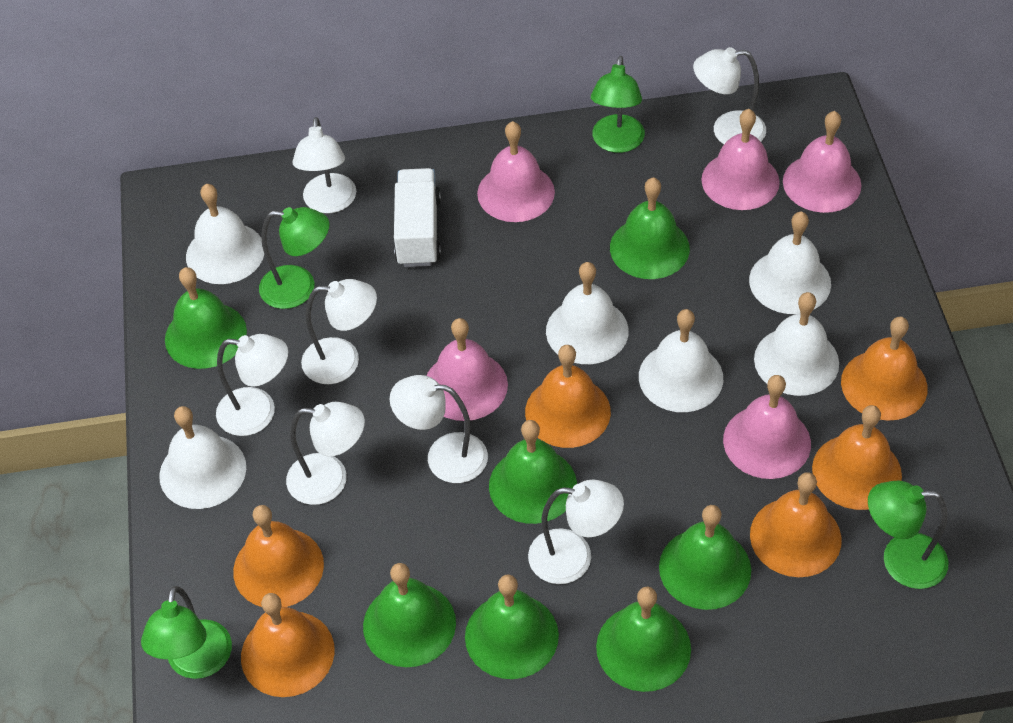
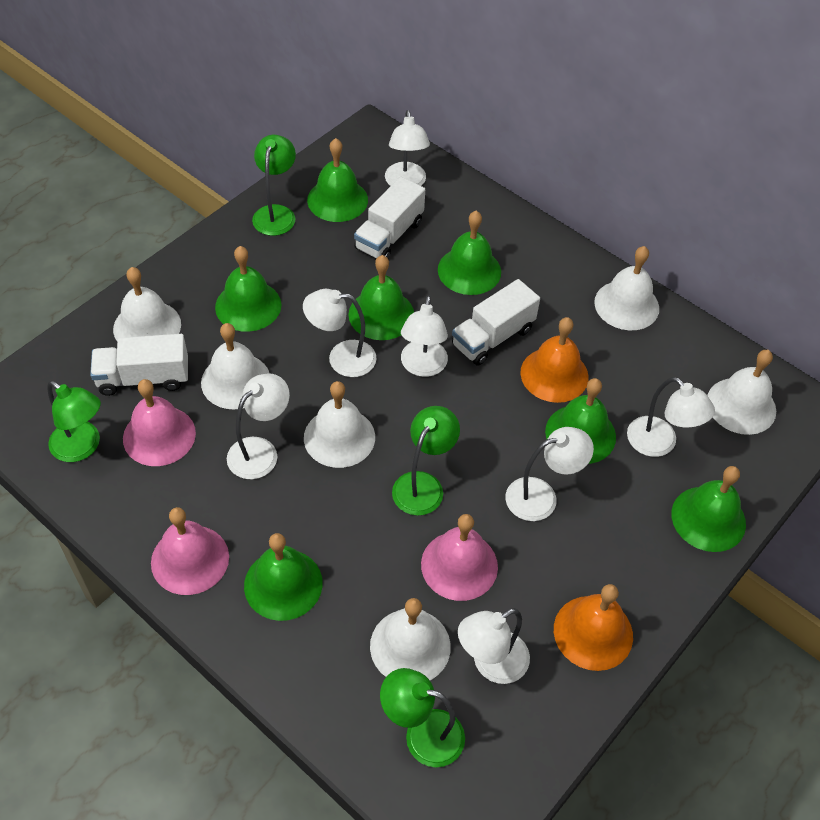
orange bell: 6 -> 2
pink bell: 5 -> 3
white truck: 1 -> 3

